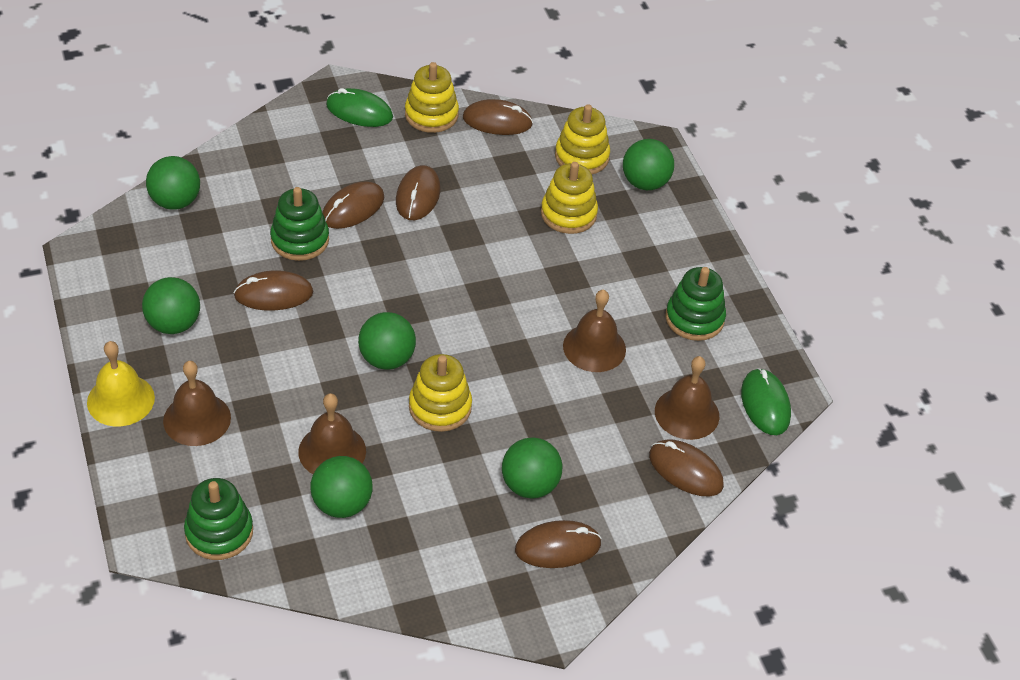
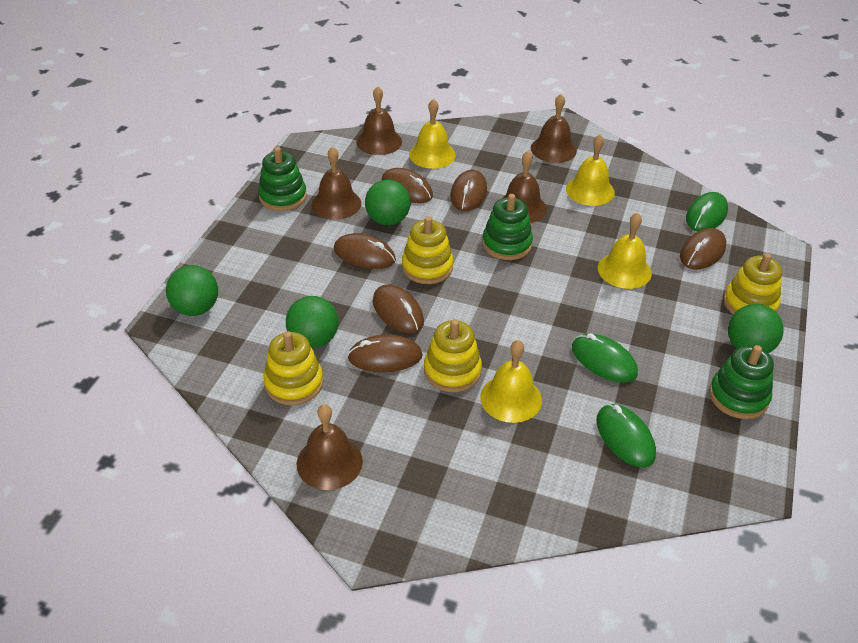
brown bell: 4 -> 5
green ball: 6 -> 4
green mouse: 2 -> 3
yellow bell: 1 -> 4

